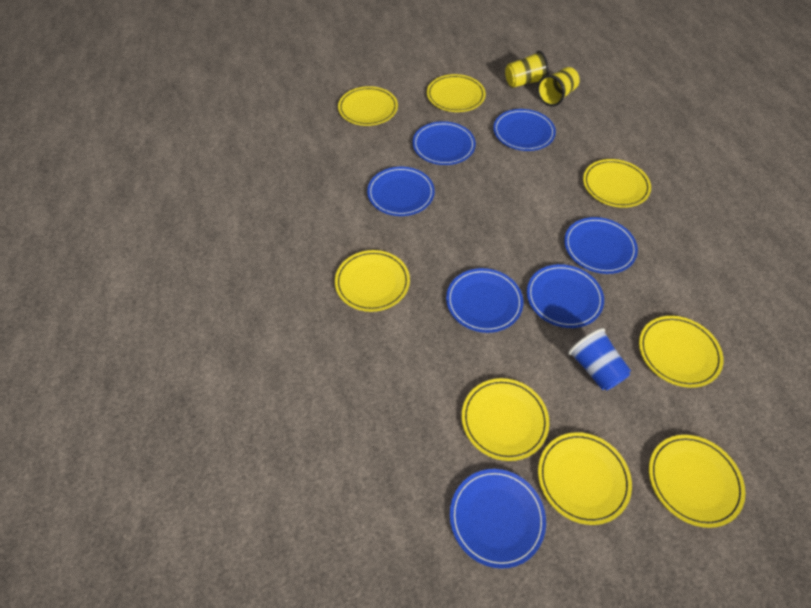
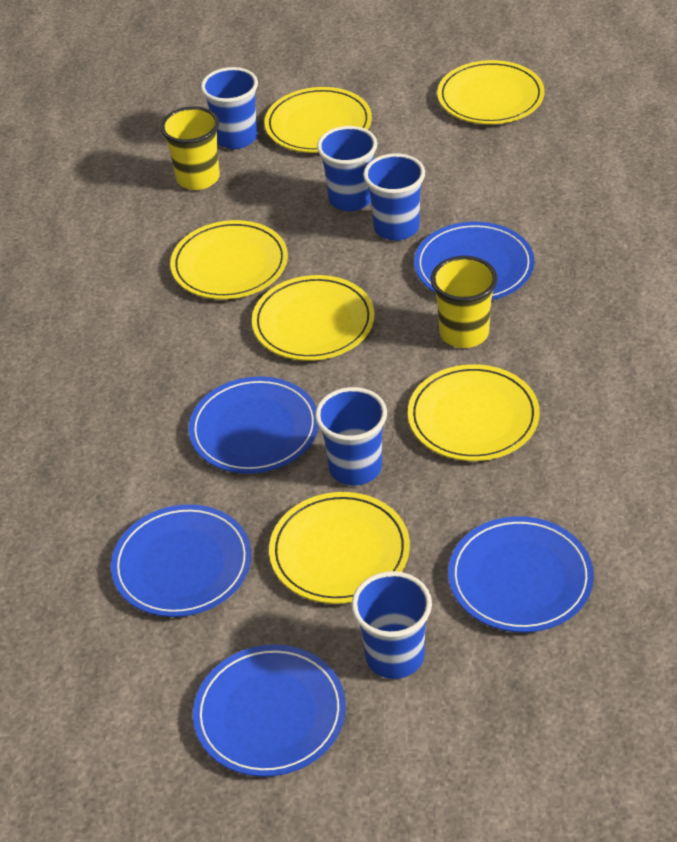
blue cup: 1 -> 5
blue plate: 7 -> 5
yellow plate: 8 -> 6

